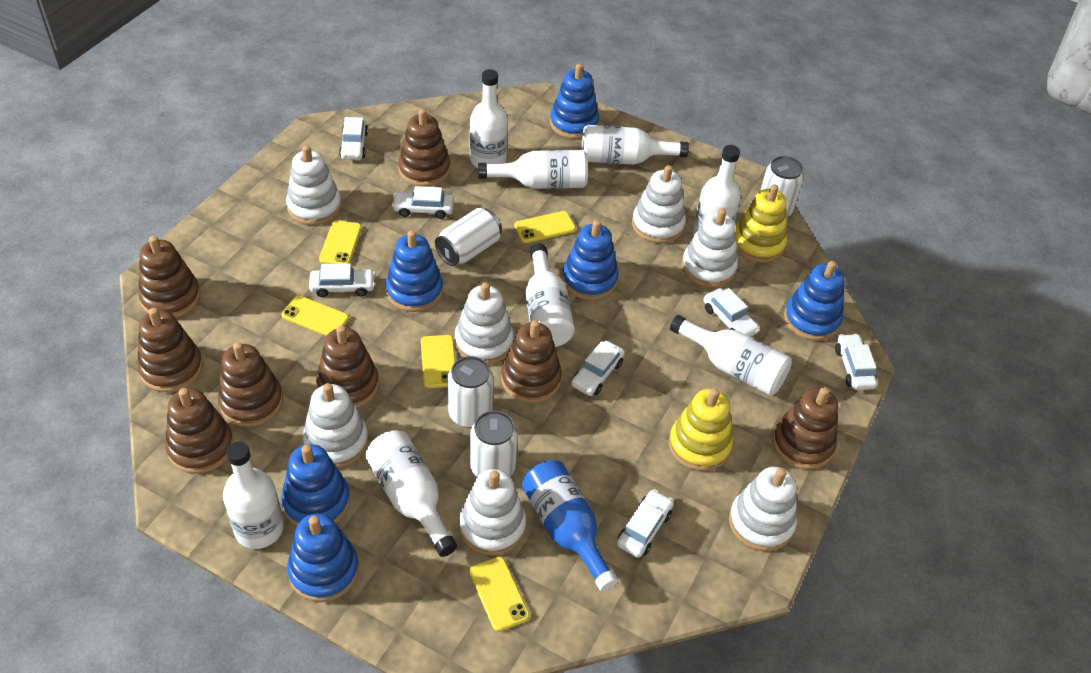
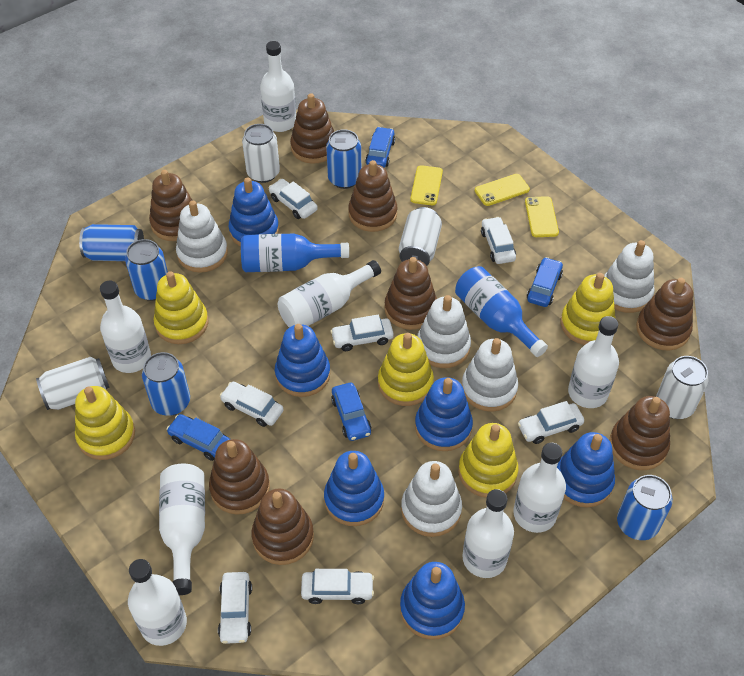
blue bottle: 1 -> 2
blue can: 0 -> 5
blue car: 0 -> 4
white stacking toy: 7 -> 5
yellow phone: 5 -> 3
yellow stacking toy: 2 -> 5

